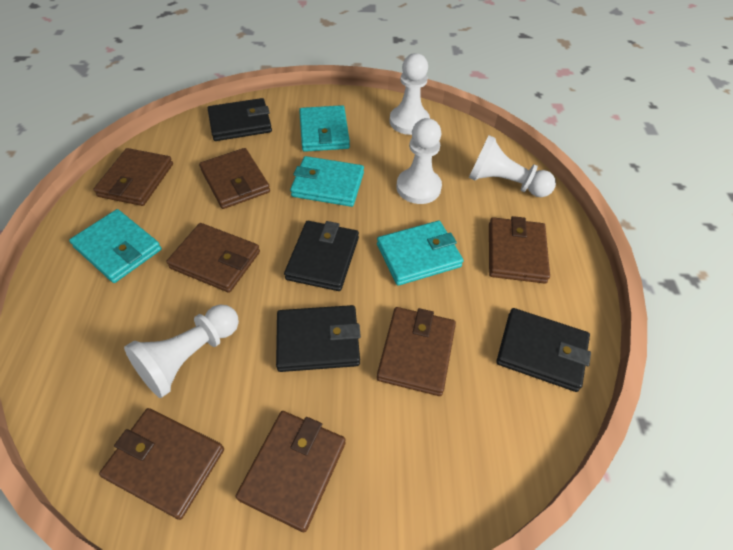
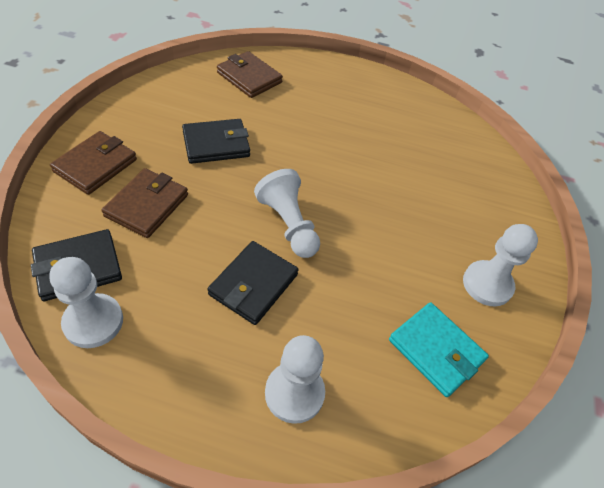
black wallet: 4 -> 3
brown wallet: 7 -> 3
turquoise wallet: 4 -> 1

